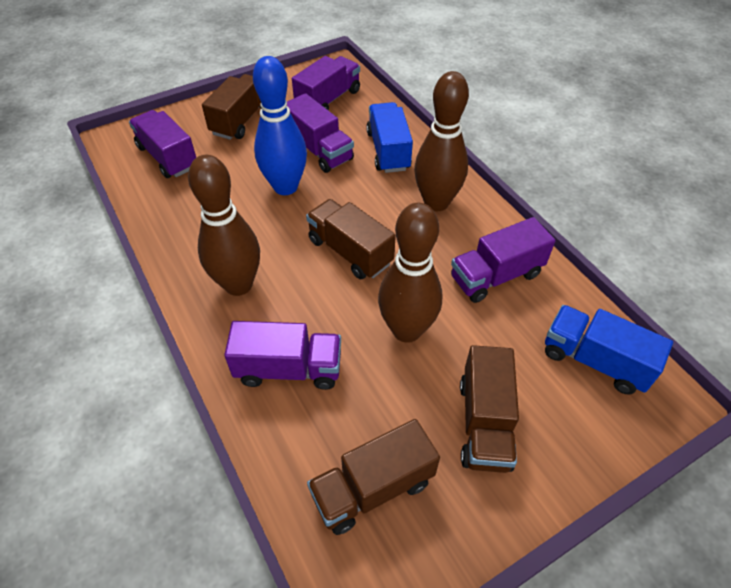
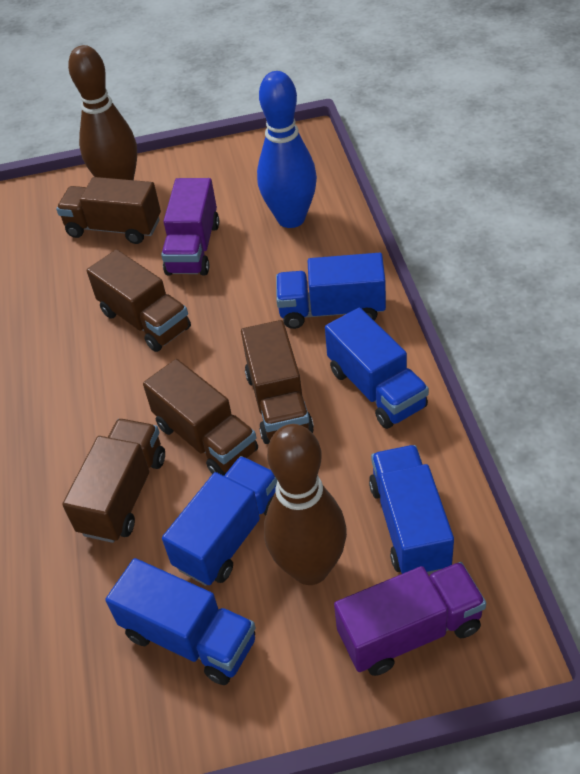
blue truck: 2 -> 5
brown bowling pin: 3 -> 2
brown truck: 4 -> 5
purple truck: 5 -> 2

